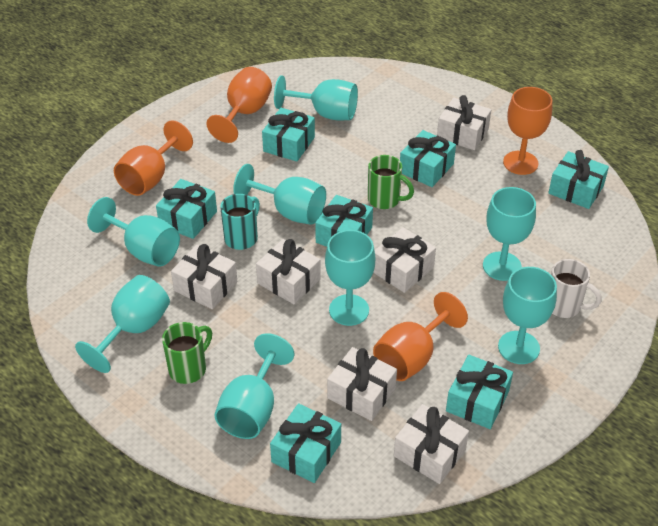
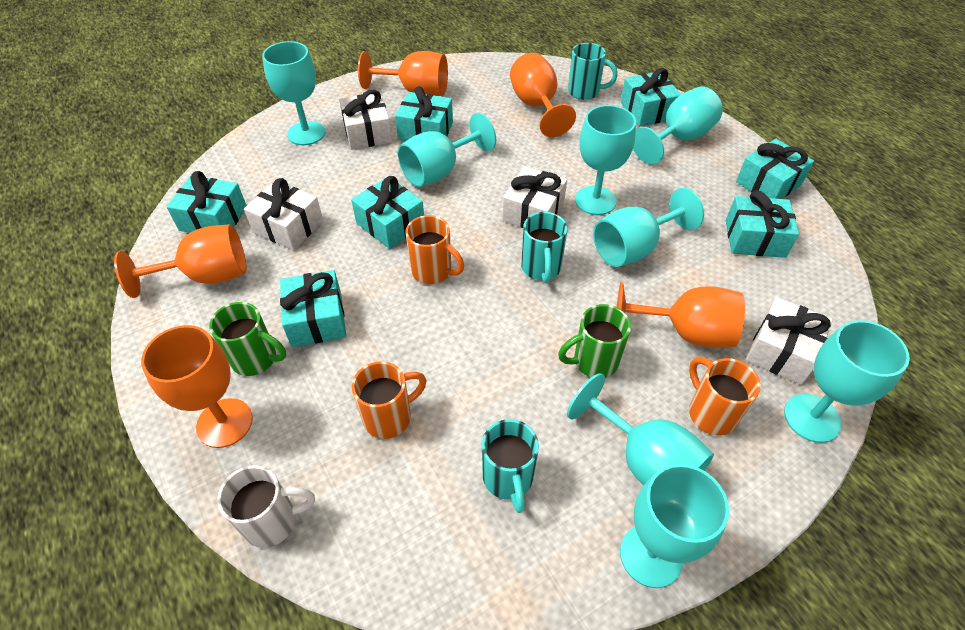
orange goblet: 4 -> 5
orange mug: 0 -> 3
turquoise mug: 1 -> 3
white gift: 6 -> 4

